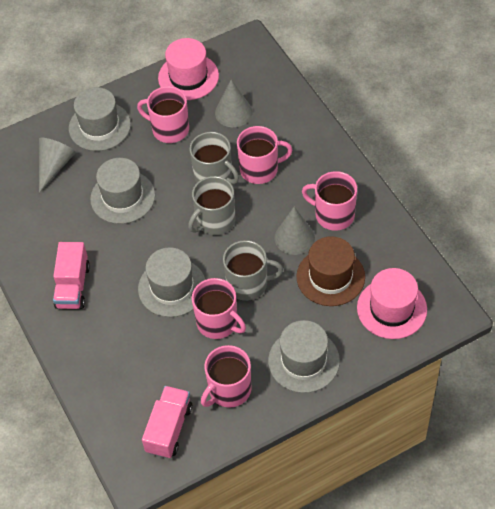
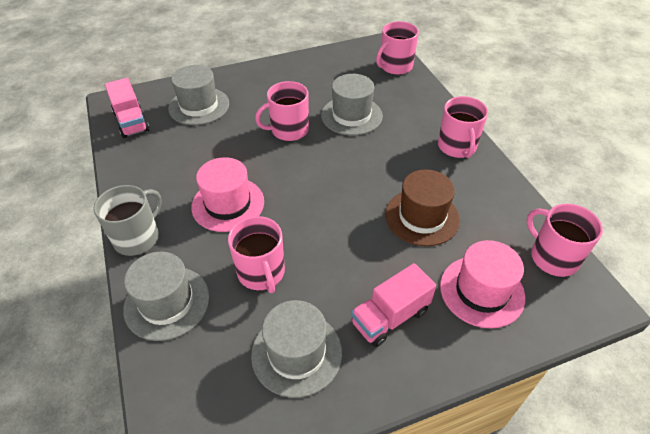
grey cone: 3 -> 0
grey mug: 3 -> 1

